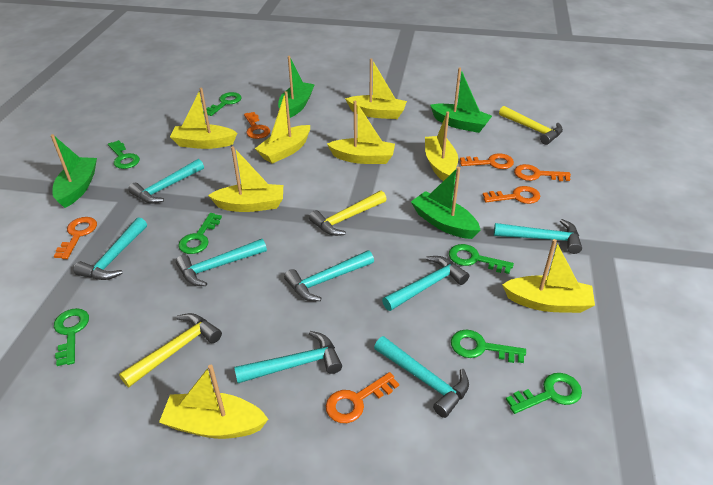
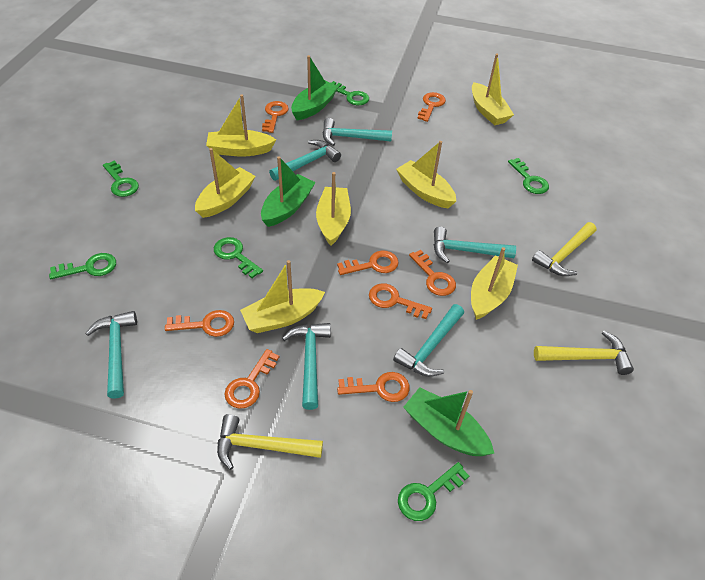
green boat: 4 -> 3
green key: 7 -> 6
orange key: 6 -> 8
turquoise hammer: 8 -> 6
yellow boat: 8 -> 7

